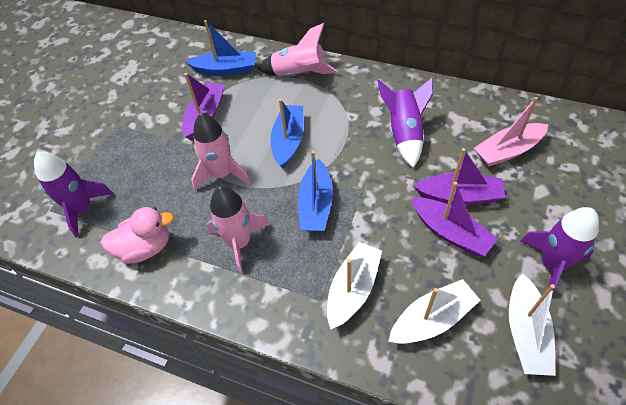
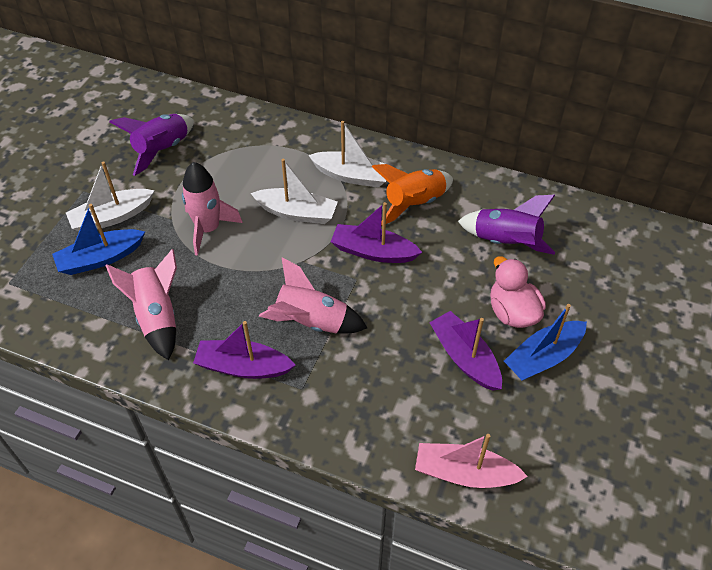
blue boat: 3 -> 2
orange rocket: 0 -> 1
purple rocket: 3 -> 2

